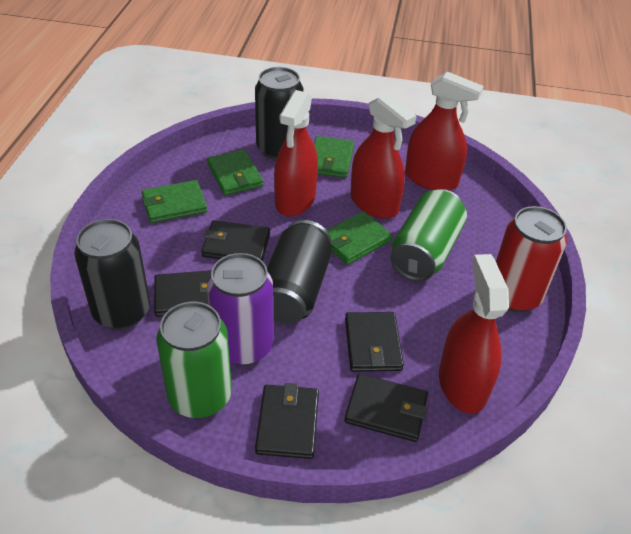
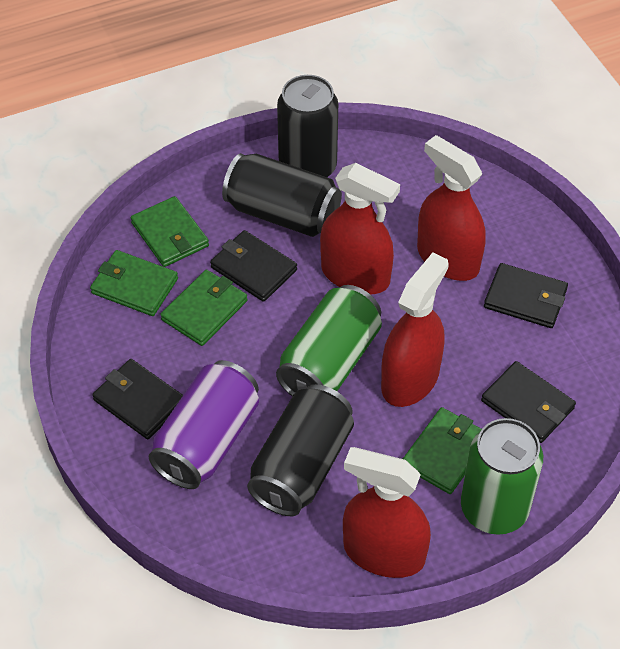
black wallet: 5 -> 4
red can: 1 -> 0

